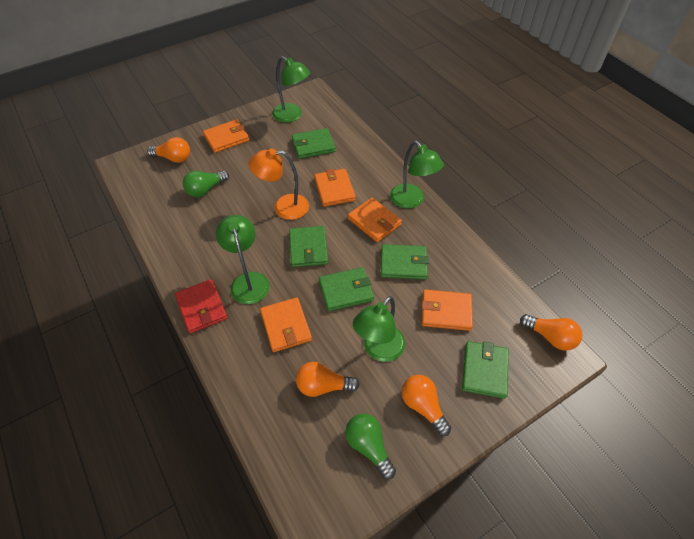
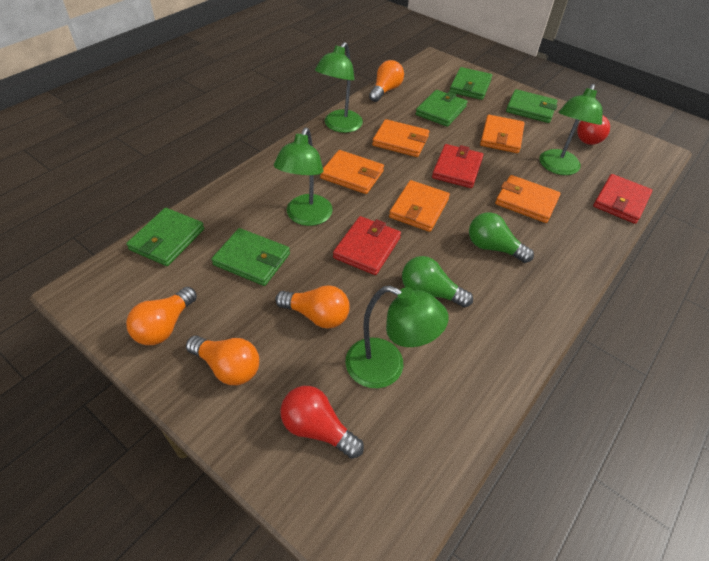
orange lamp: 1 -> 0
red light bulb: 0 -> 2
red wallet: 1 -> 3

